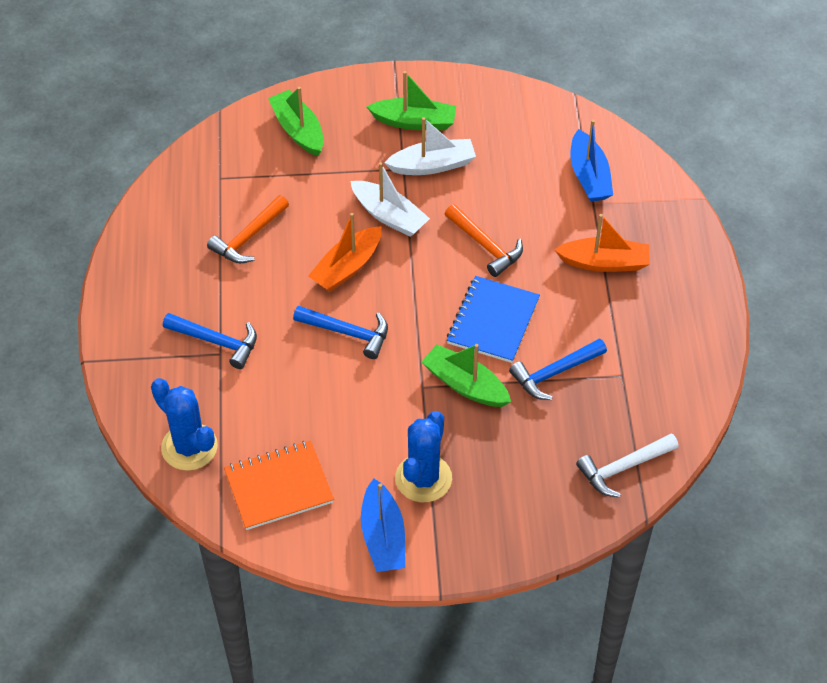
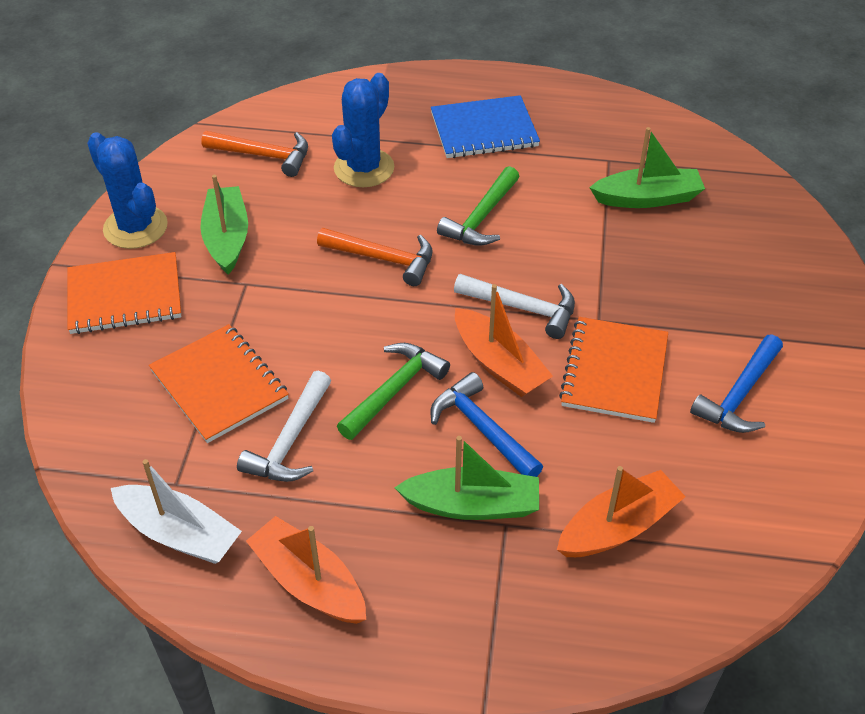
blue boat: 2 -> 0
blue hammer: 3 -> 2
green hammer: 0 -> 2
orange boat: 2 -> 3
orange notebook: 1 -> 3
white boat: 2 -> 1
white hammer: 1 -> 2

